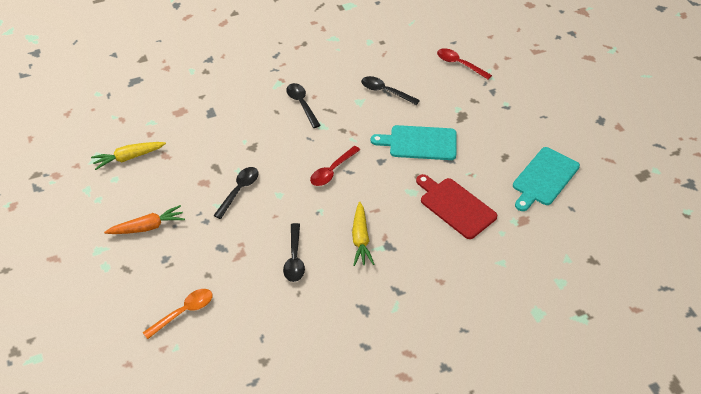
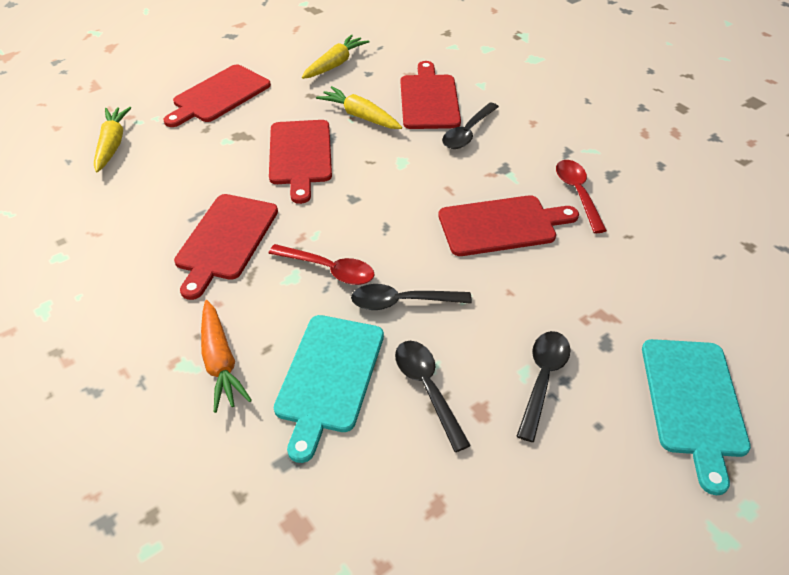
orange spoon: 1 -> 0
red cutting board: 1 -> 5
yellow carrot: 2 -> 3

